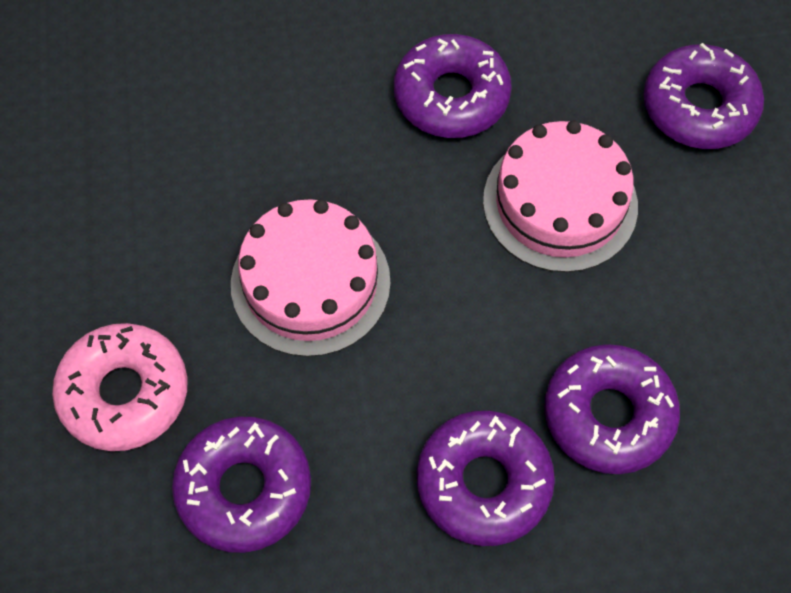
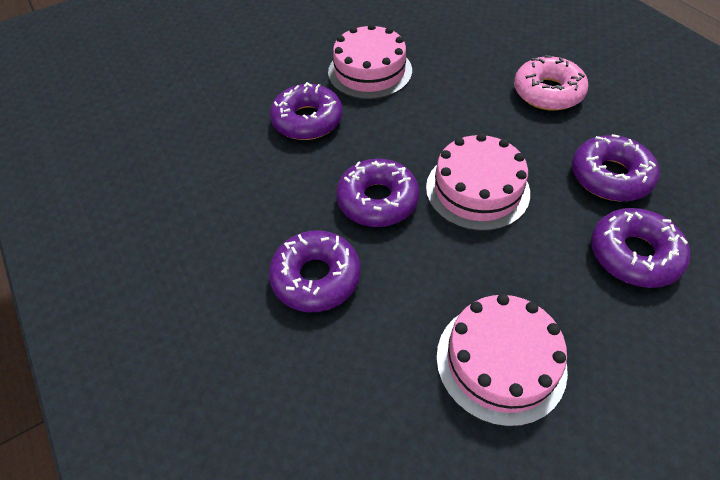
pink cake: 2 -> 3

